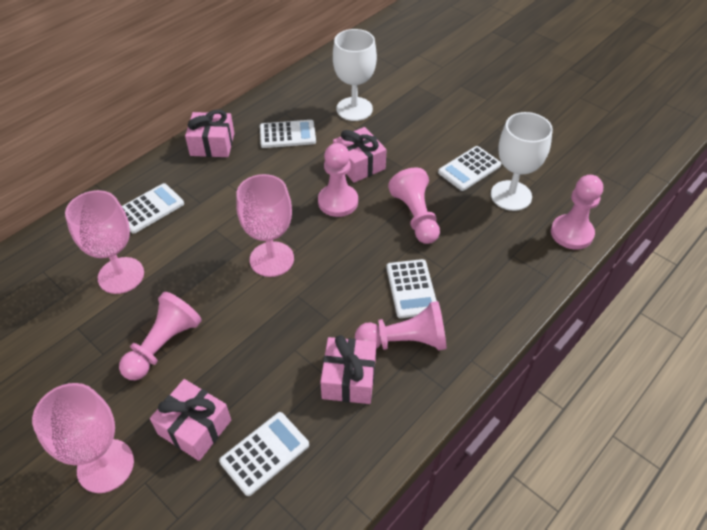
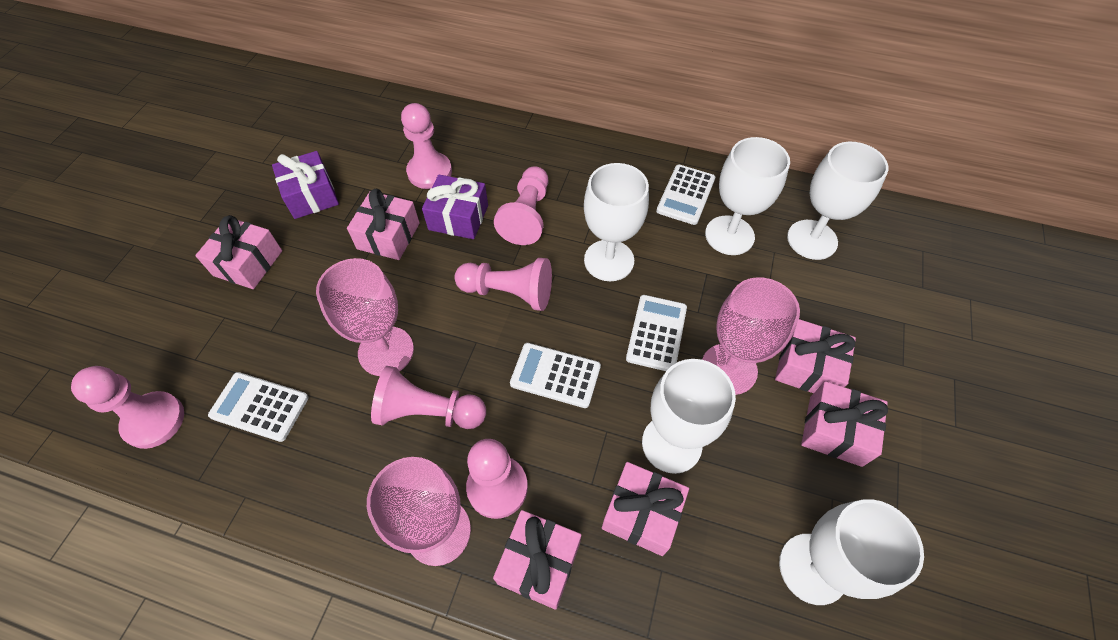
pink gift: 4 -> 6
pink pawn: 5 -> 6
purple gift: 0 -> 2
white calculator: 5 -> 4
white goblet: 2 -> 5

